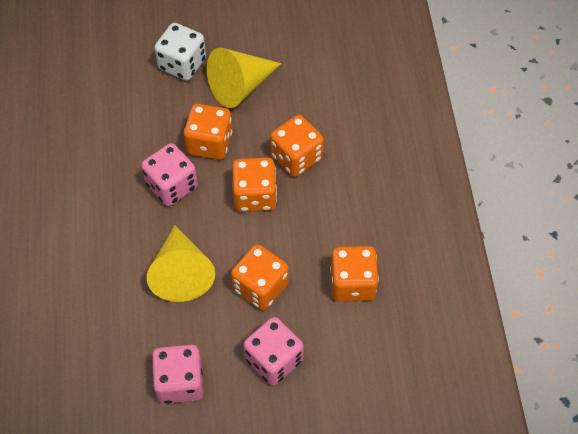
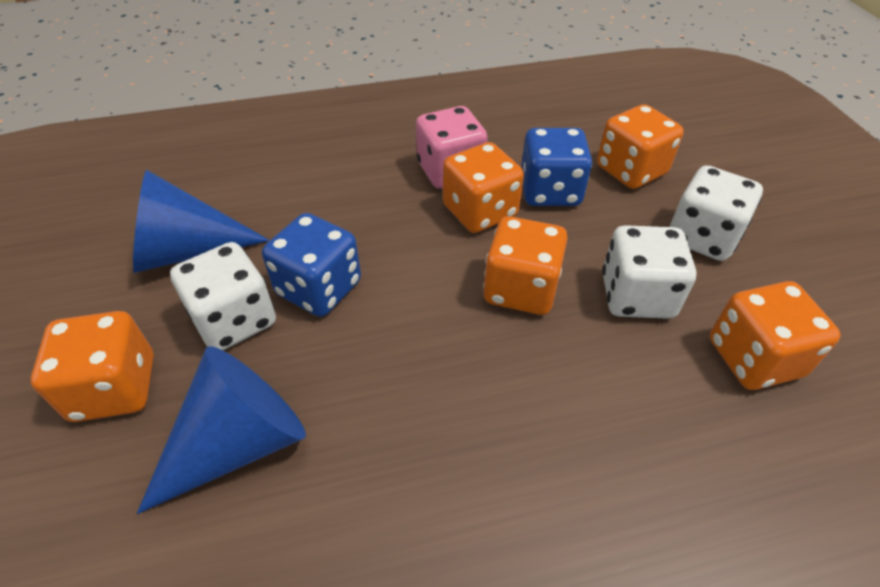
blue cone: 0 -> 2
blue dice: 0 -> 2
pink dice: 3 -> 1
white dice: 1 -> 3
yellow cone: 2 -> 0

